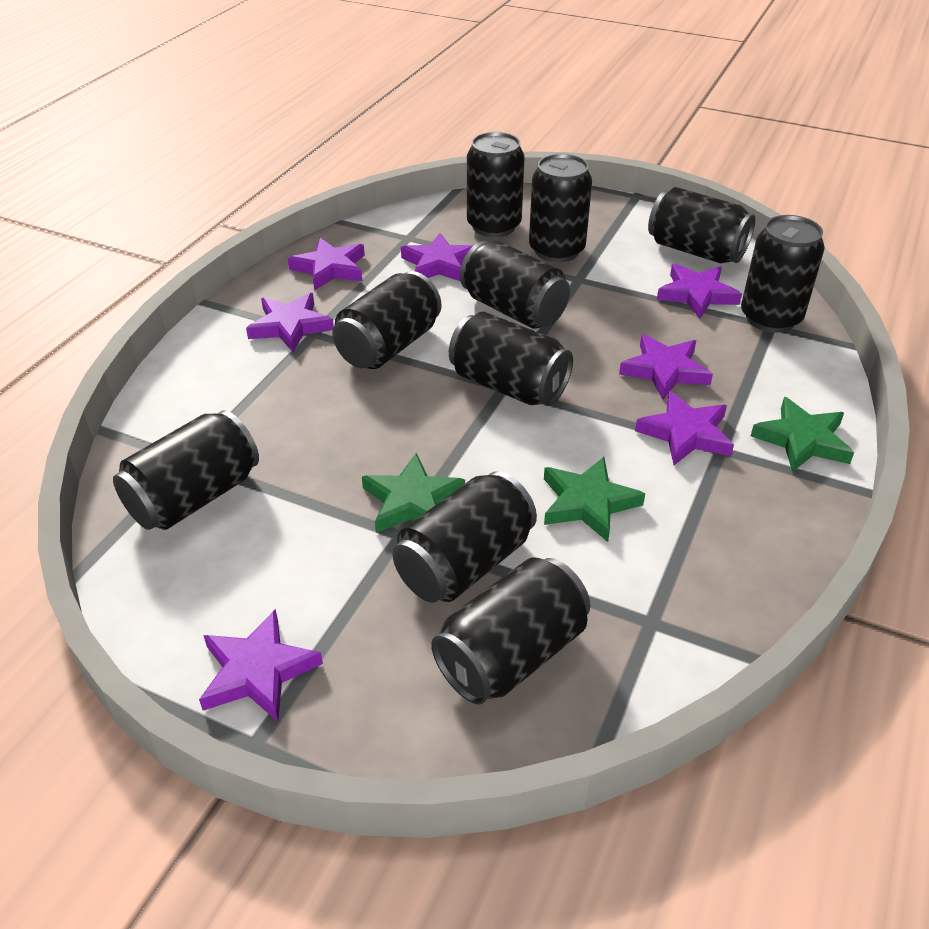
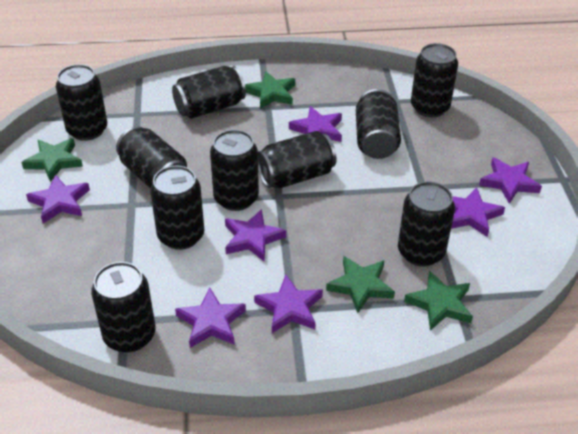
green star: 3 -> 4

